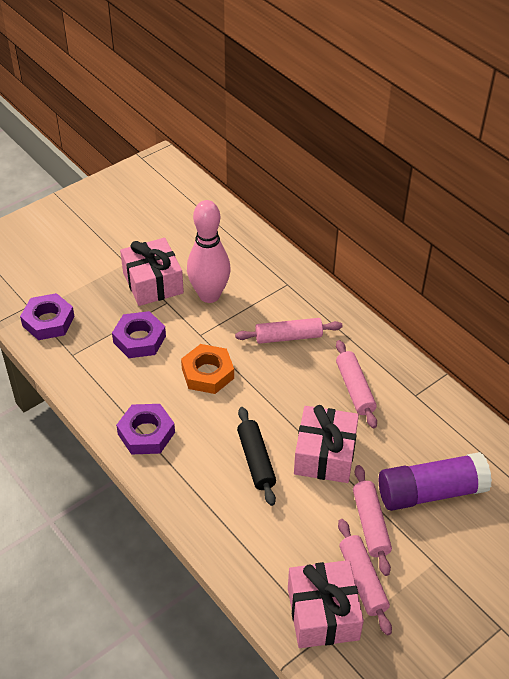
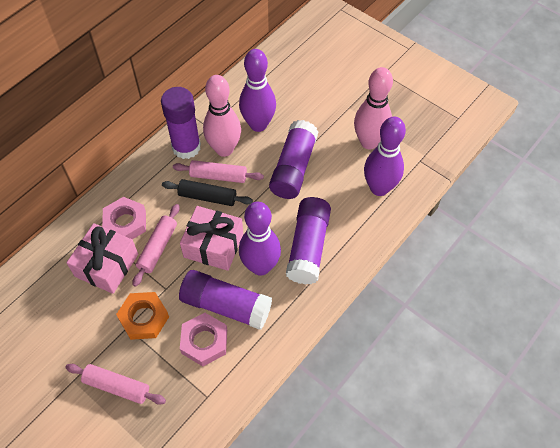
pink bowling pin: 1 -> 2
pink gift: 3 -> 2
pink nut: 0 -> 2
pink rolling pin: 4 -> 3
purple bowling pin: 0 -> 3
purple glue stick: 1 -> 4
purple nut: 3 -> 0

